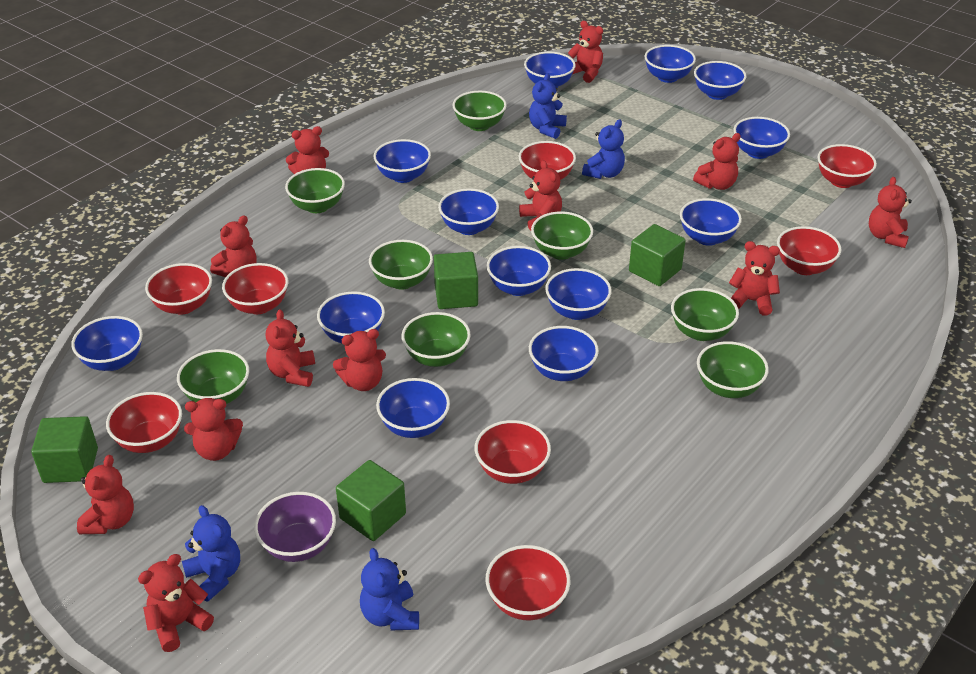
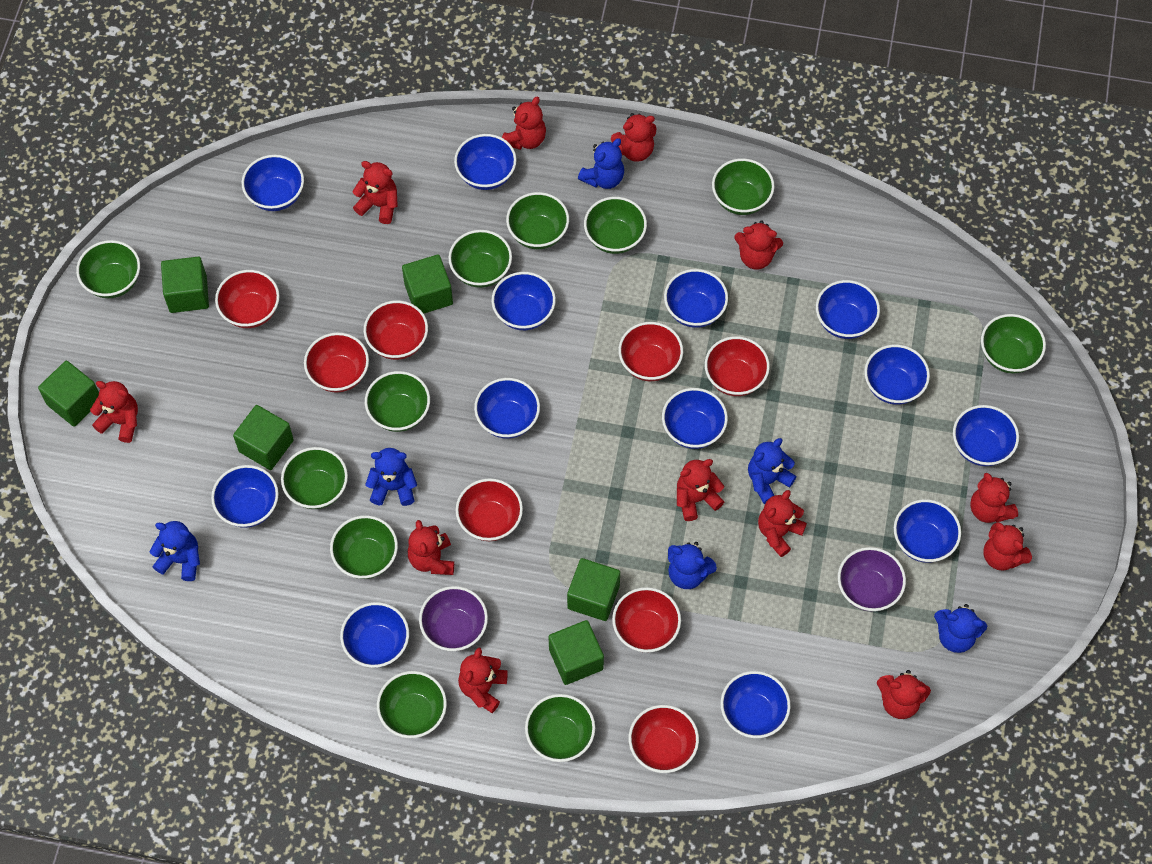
blue teddy bear: 4 -> 6
green bowl: 8 -> 11
green cube: 4 -> 6
purple bowl: 1 -> 2

